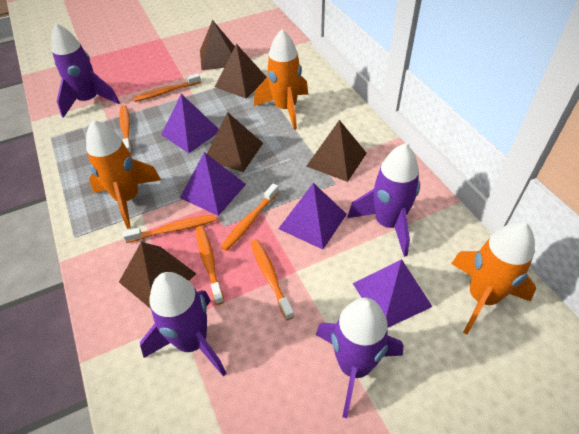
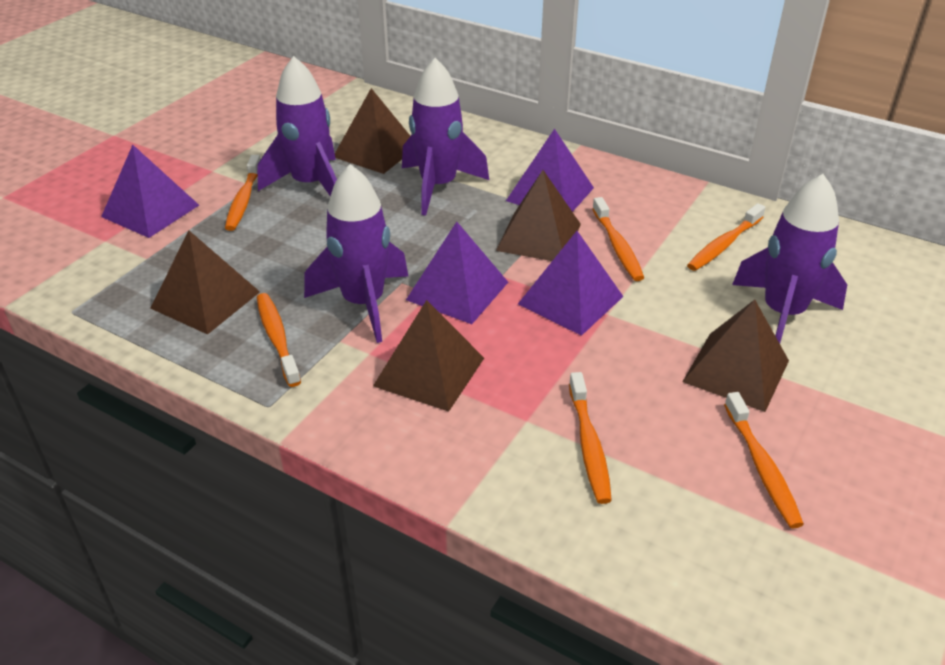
orange rocket: 3 -> 0

